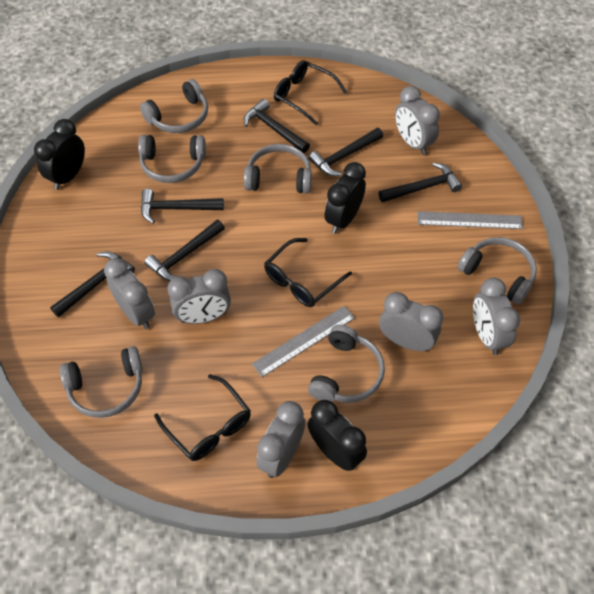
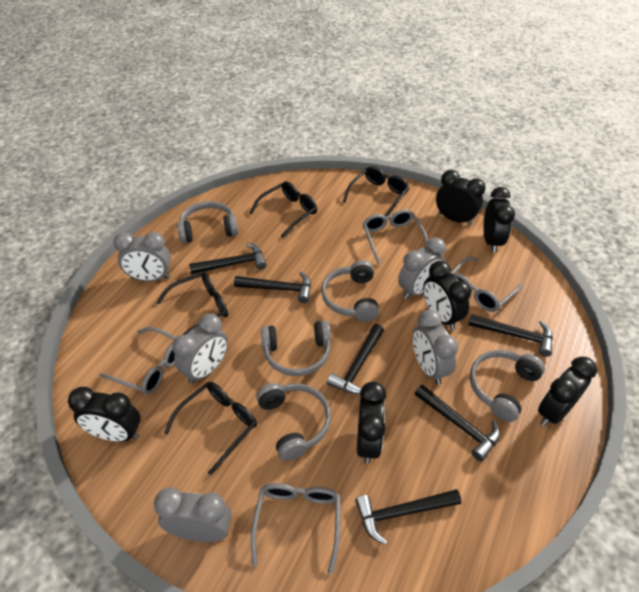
black clock: 3 -> 6
black glasses: 3 -> 4
grey clock: 6 -> 5
grey glasses: 0 -> 4
grey headphones: 6 -> 5
grey ruler: 2 -> 0

